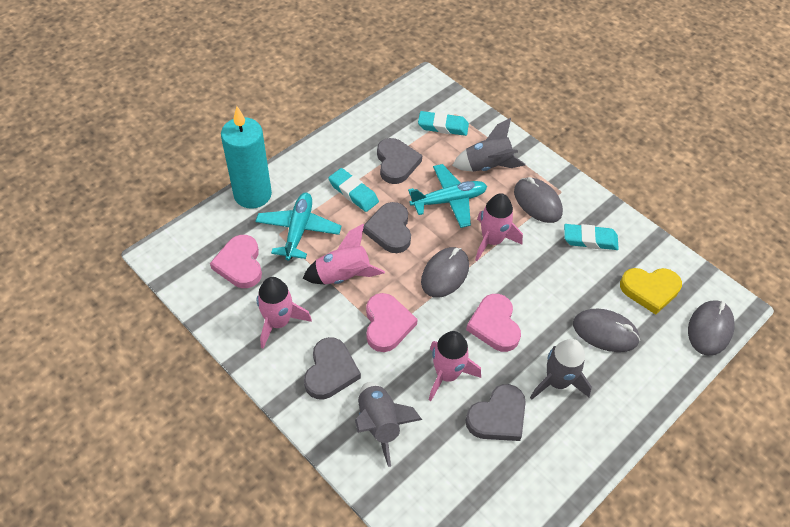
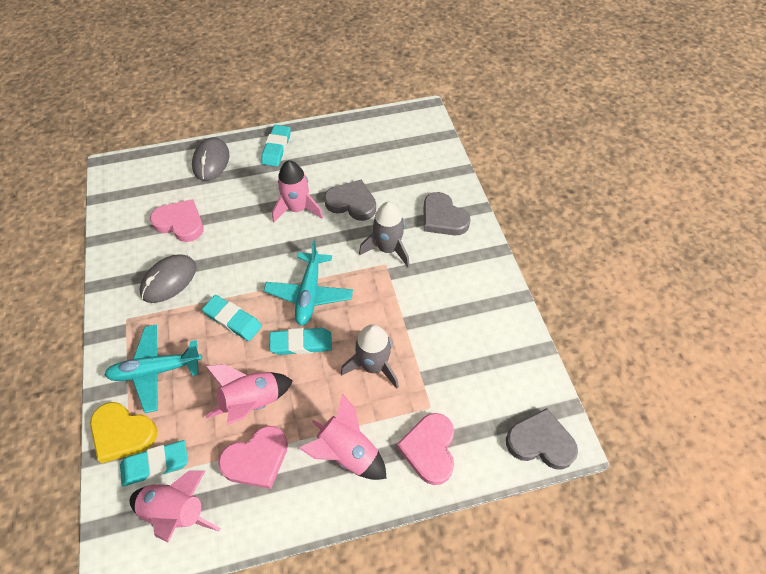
grey heart: 4 -> 3
grey mouse: 4 -> 2
grey rocket: 3 -> 2
turquoise candle: 1 -> 0
turquoise eraser: 3 -> 4

